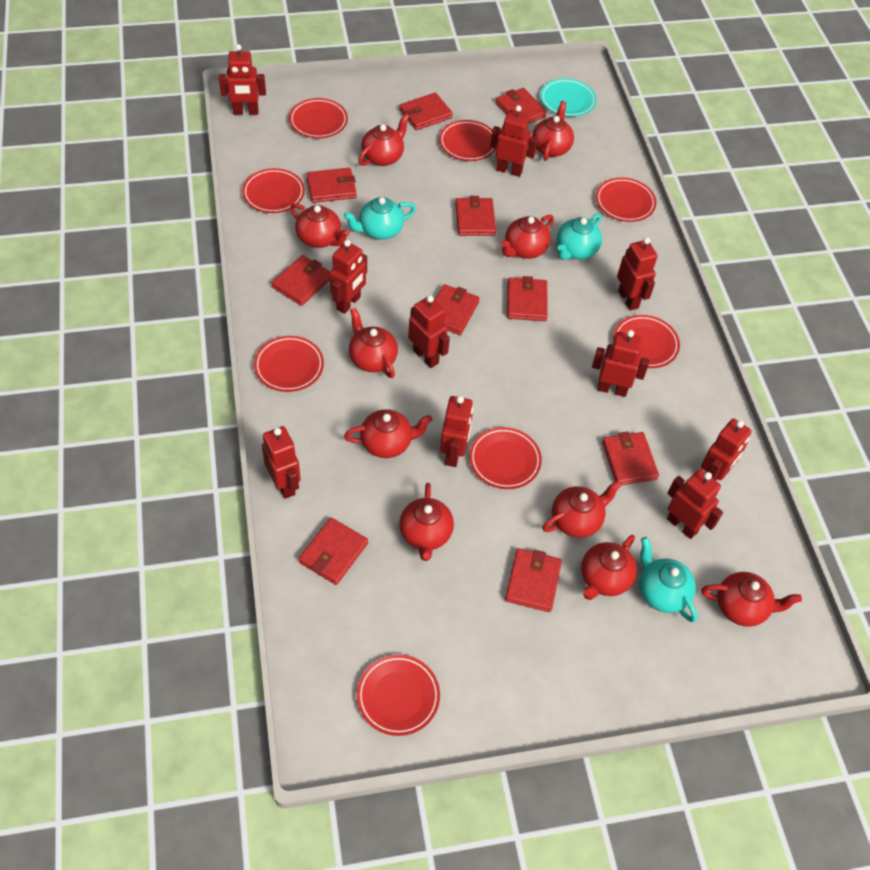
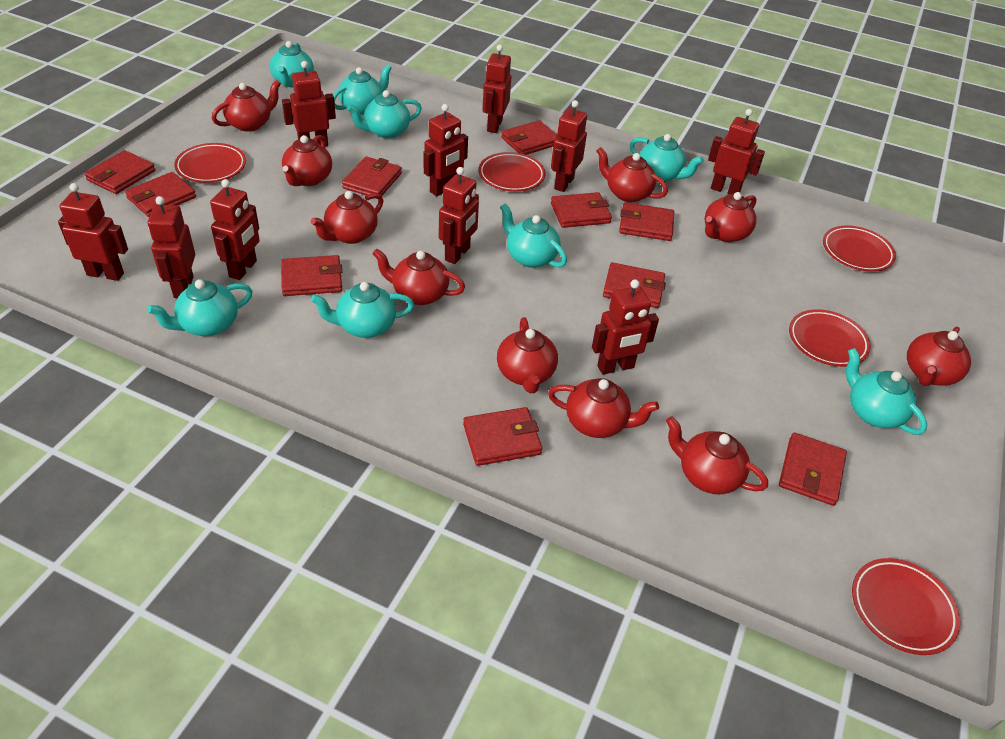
red plate: 8 -> 5
turquoise plate: 1 -> 0
turquoise teapot: 3 -> 8

